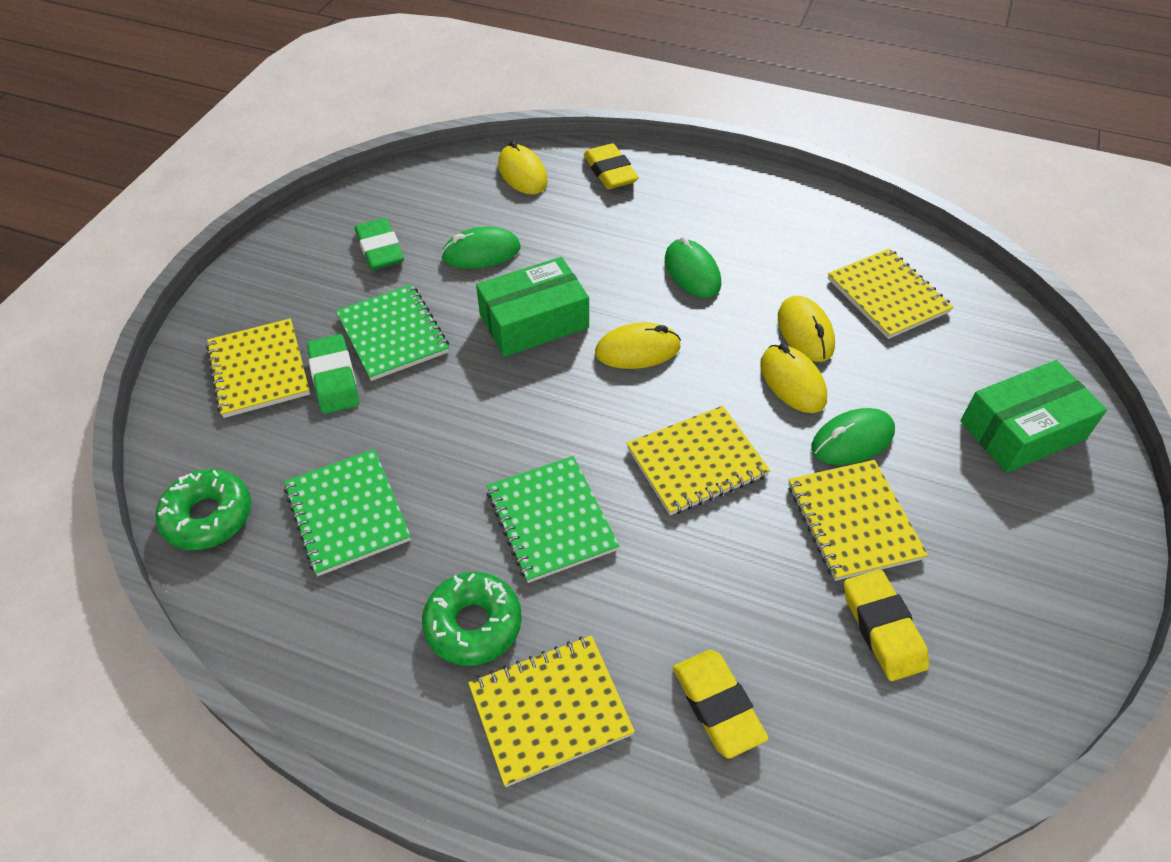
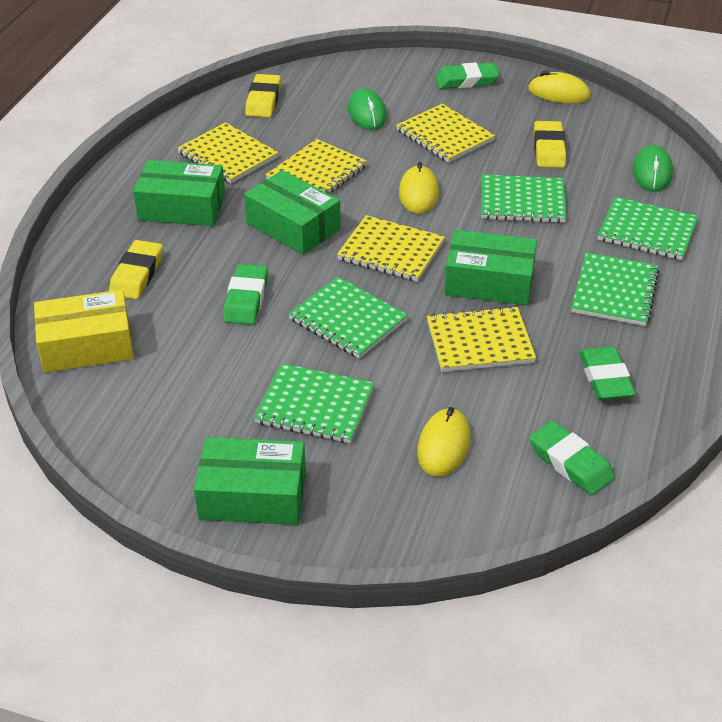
green box: 2 -> 4
green donut: 2 -> 0
green eraser: 2 -> 4
green mouse: 3 -> 2
green notebook: 3 -> 5
yellow box: 0 -> 1
yellow mouse: 4 -> 3

